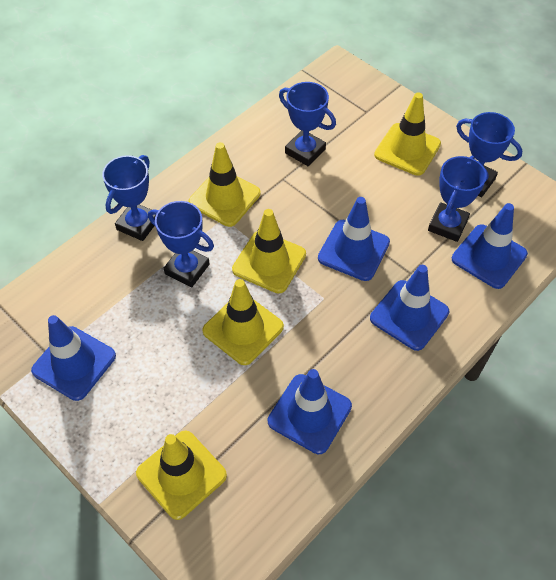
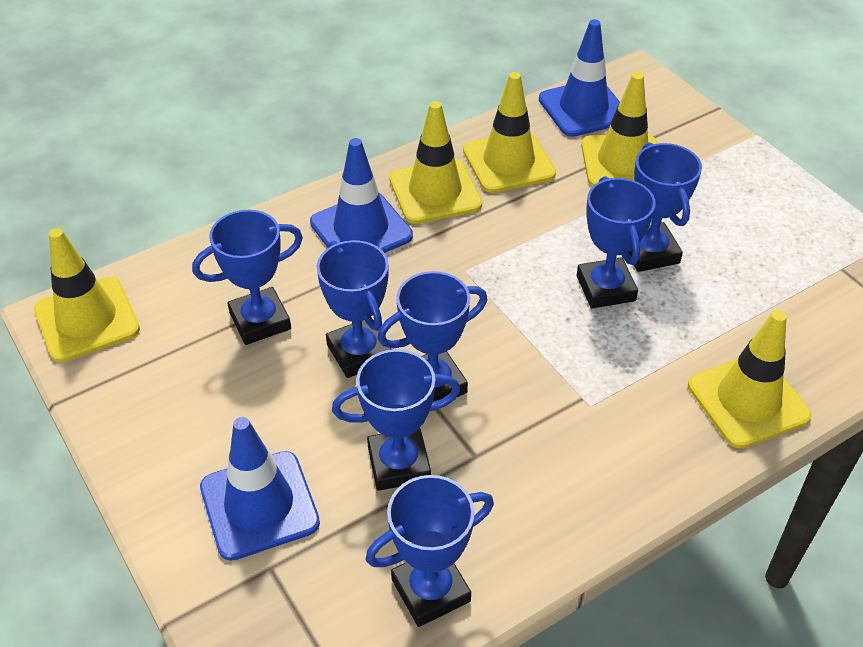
blue traffic cone: 5 -> 3
blue trophy: 5 -> 7

